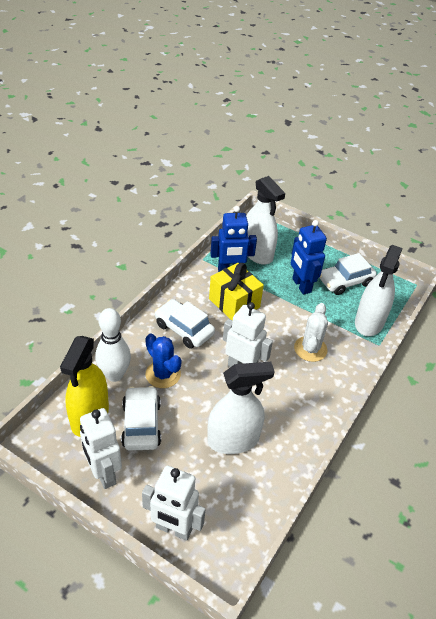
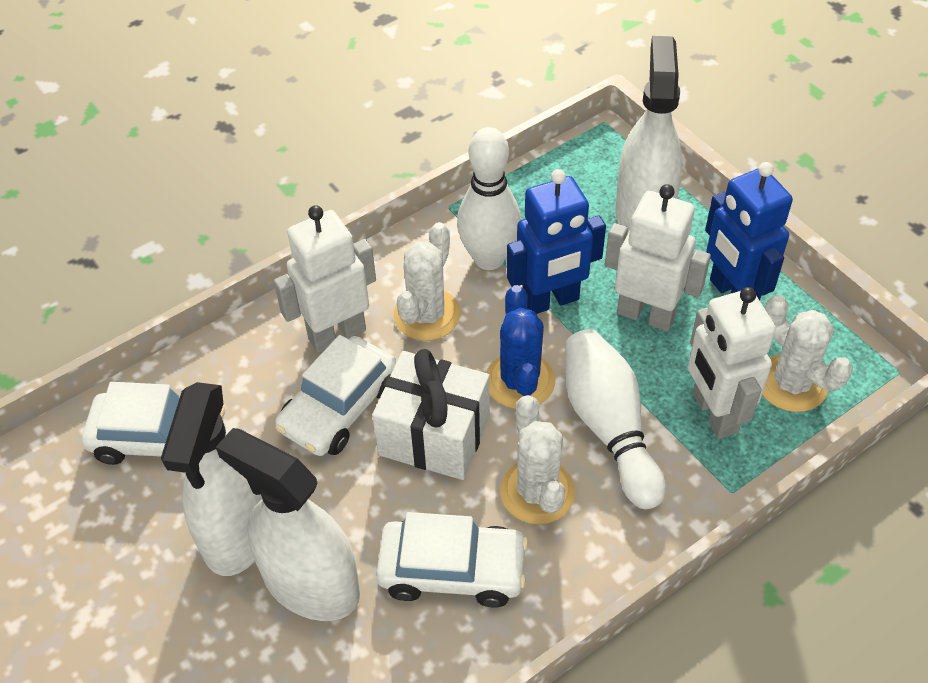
white bowling pin: 1 -> 2
white cactus: 1 -> 3
white gift: 0 -> 1
yellow gift: 1 -> 0
yellow spray bottle: 1 -> 0

